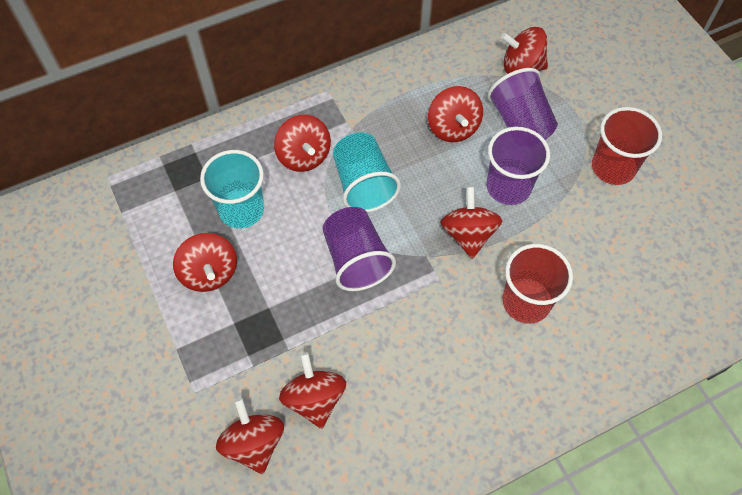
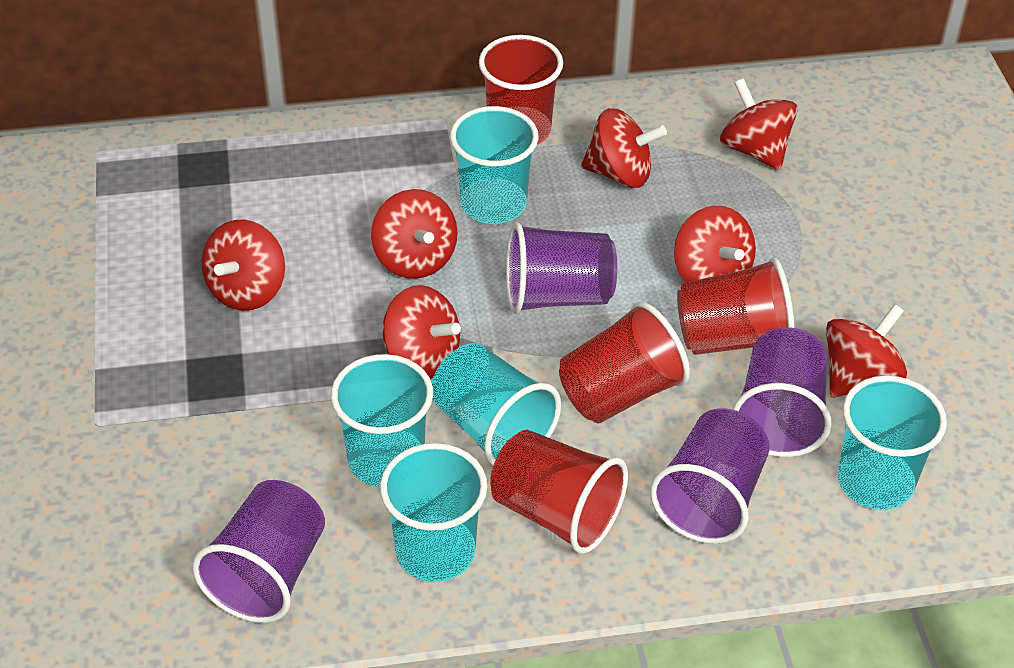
purple cup: 3 -> 4
red cup: 2 -> 4
turquoise cup: 2 -> 5

